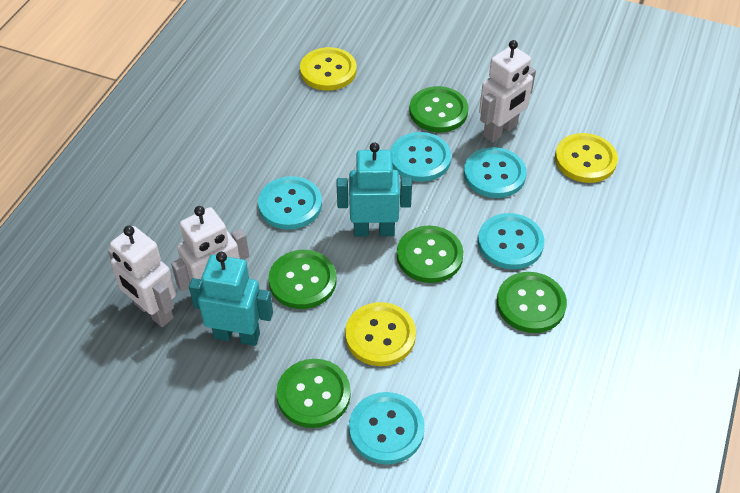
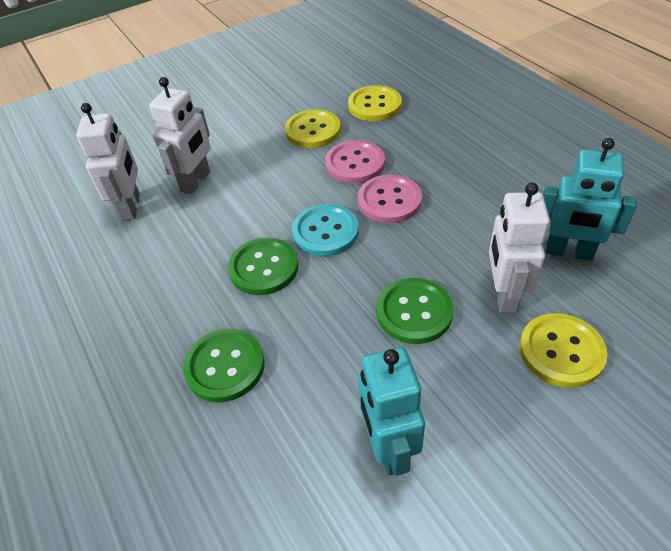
green button: 5 -> 3
pink button: 0 -> 2
turquoise button: 5 -> 1

